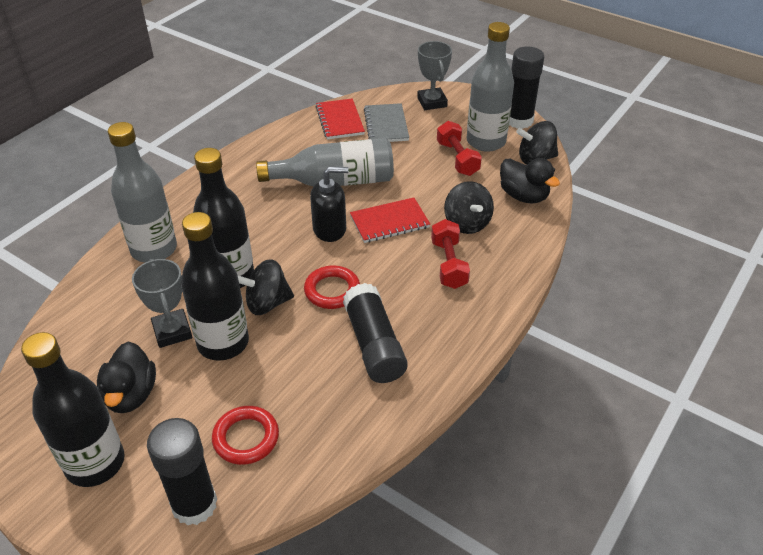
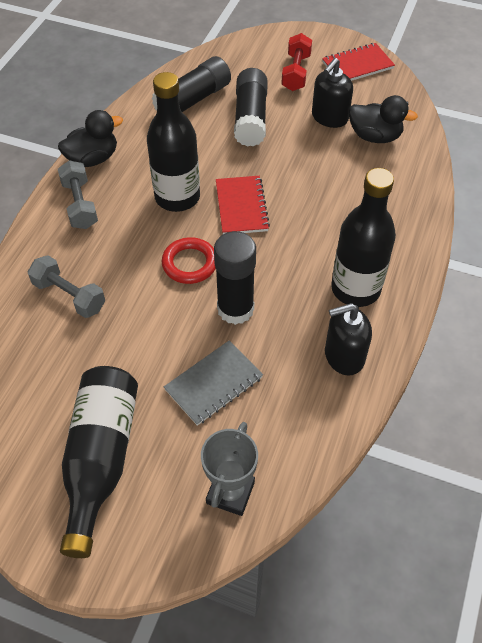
black soap dispenser: 1 -> 2
black spinning top: 3 -> 0
grey bottle: 3 -> 0
grey dumbbell: 0 -> 2
grey trophy: 2 -> 1
red dumbbell: 2 -> 1
red ring: 2 -> 1

